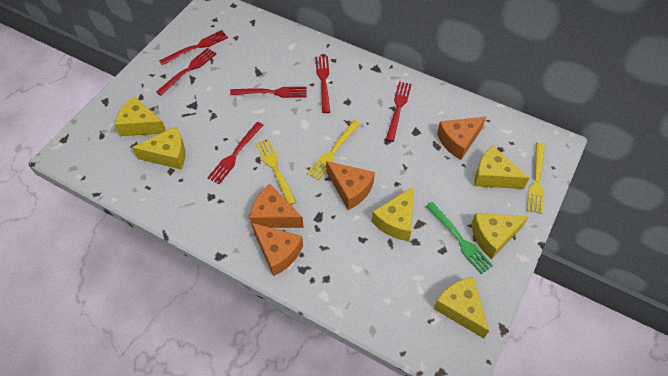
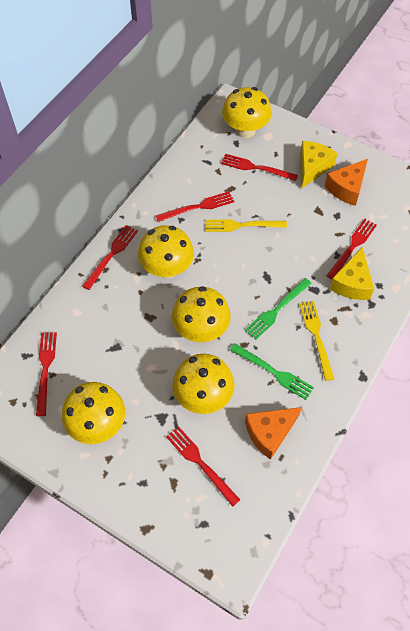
green fork: 1 -> 2
orange cheese: 4 -> 2
yellow cheese: 6 -> 2
yellow fork: 3 -> 2
yellow mushroom: 0 -> 5

